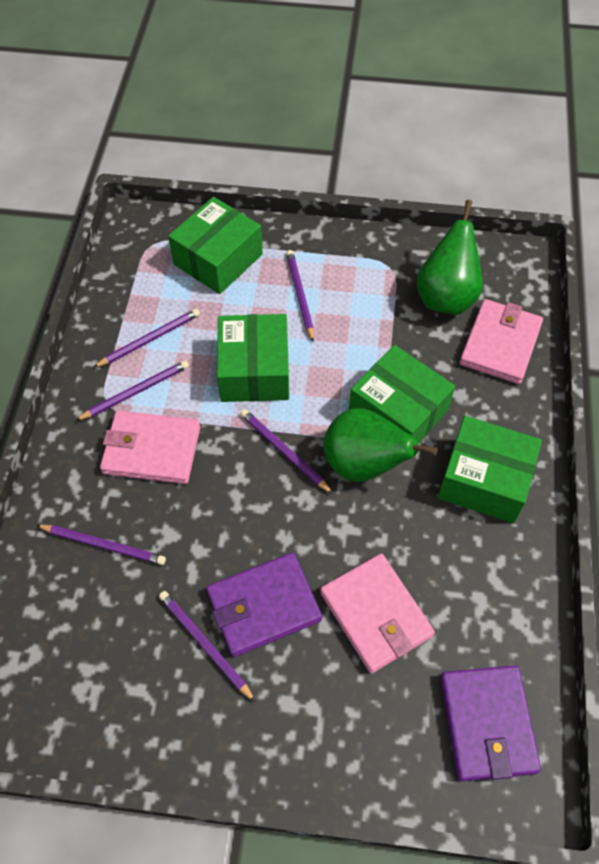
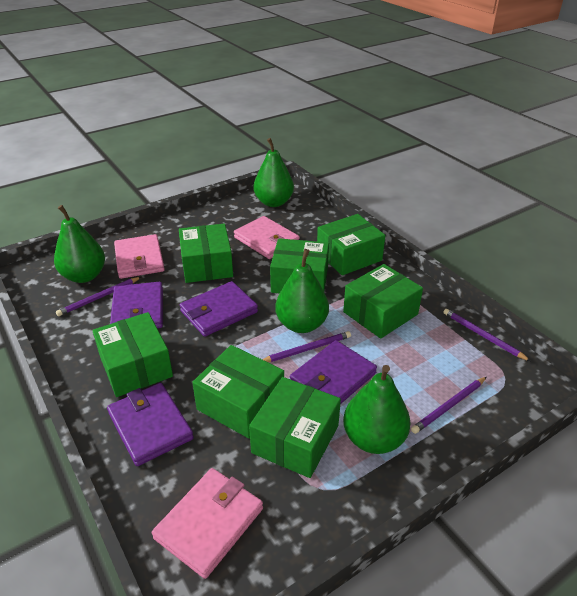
green box: 4 -> 7
green pear: 2 -> 4
purple pencil: 6 -> 4
purple wallet: 2 -> 4

